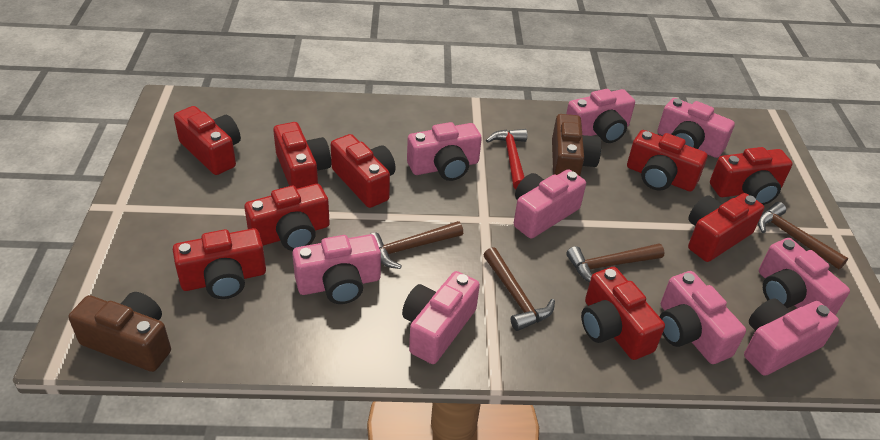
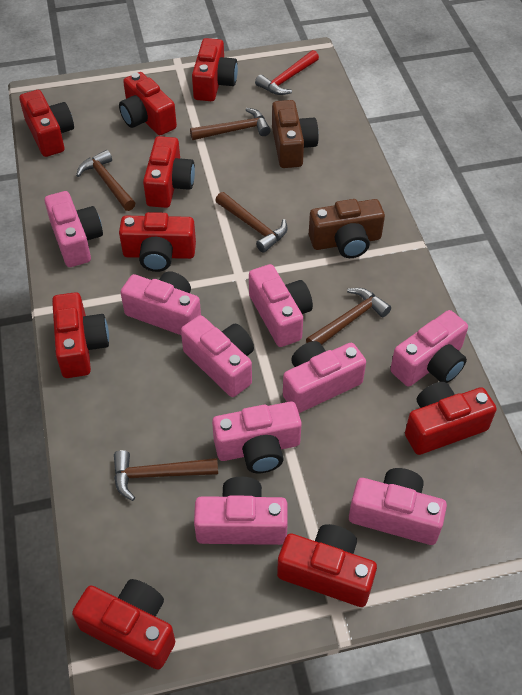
brown hammer: 4 -> 5

